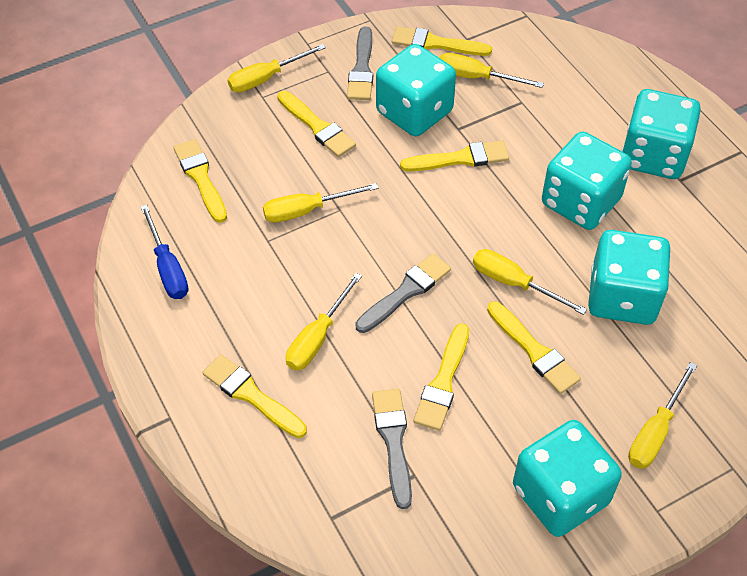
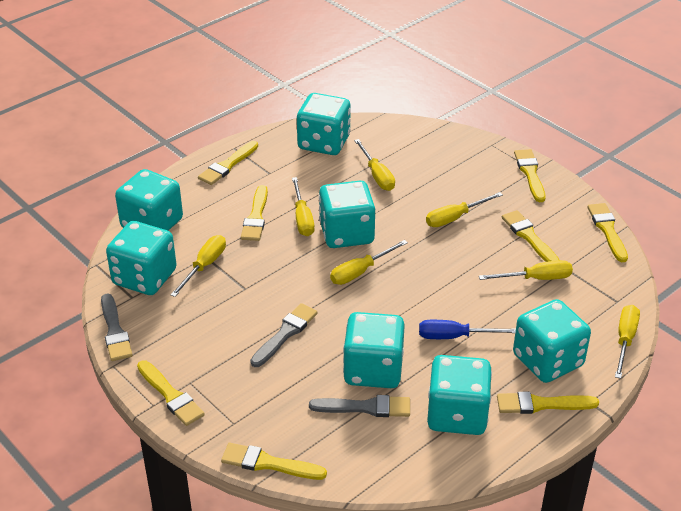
turquoise dice: 5 -> 7
yellow brush: 7 -> 8
yellow screwdriver: 6 -> 7

